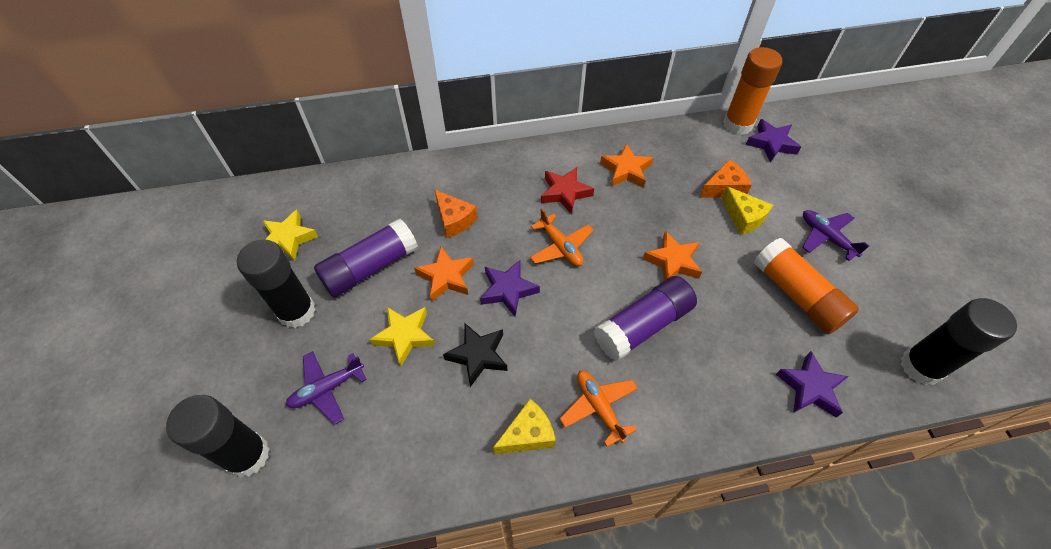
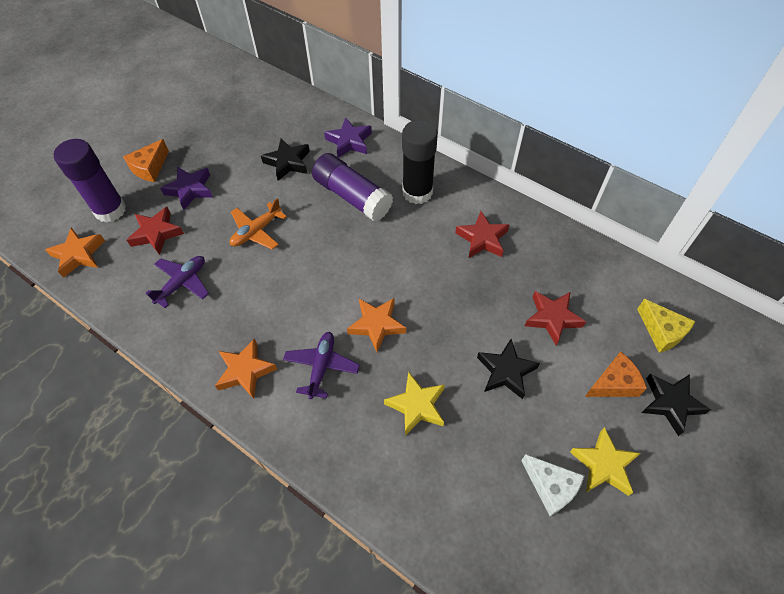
black glue stick: 3 -> 1
black star: 1 -> 3
orange glue stick: 2 -> 0
orange plane: 2 -> 1
purple star: 3 -> 2
red star: 1 -> 3
white cheese: 0 -> 1
yellow cheese: 2 -> 1

